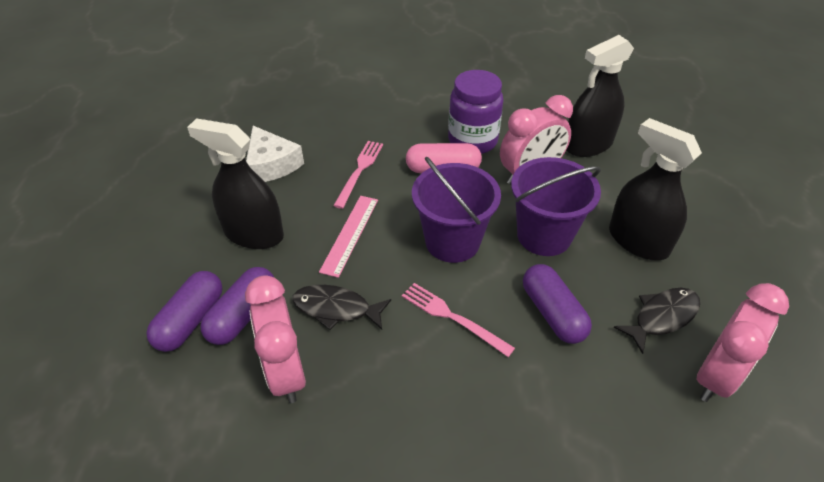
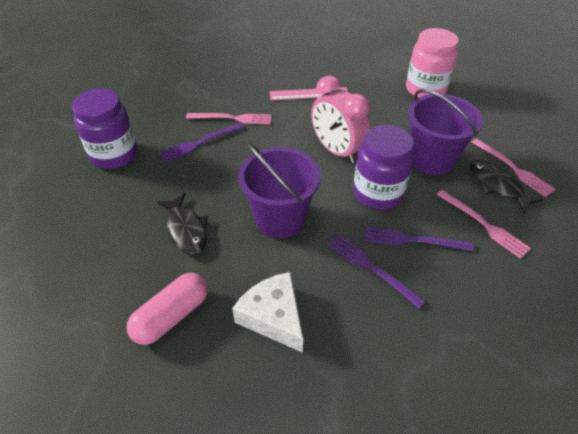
black spray bottle: 3 -> 0
pink clock: 3 -> 1
pink fork: 2 -> 3
pink jar: 0 -> 1
purple capsule: 3 -> 0
purple fork: 0 -> 3
purple jar: 1 -> 2

